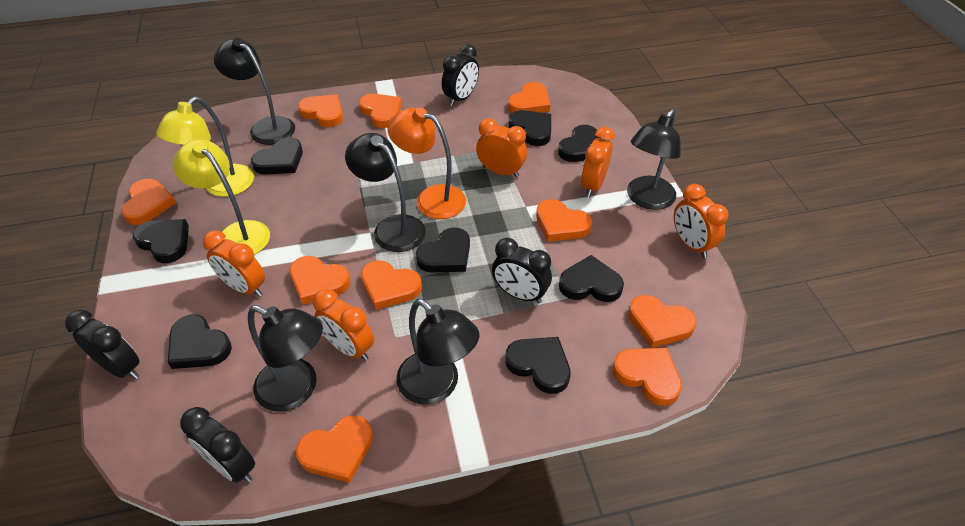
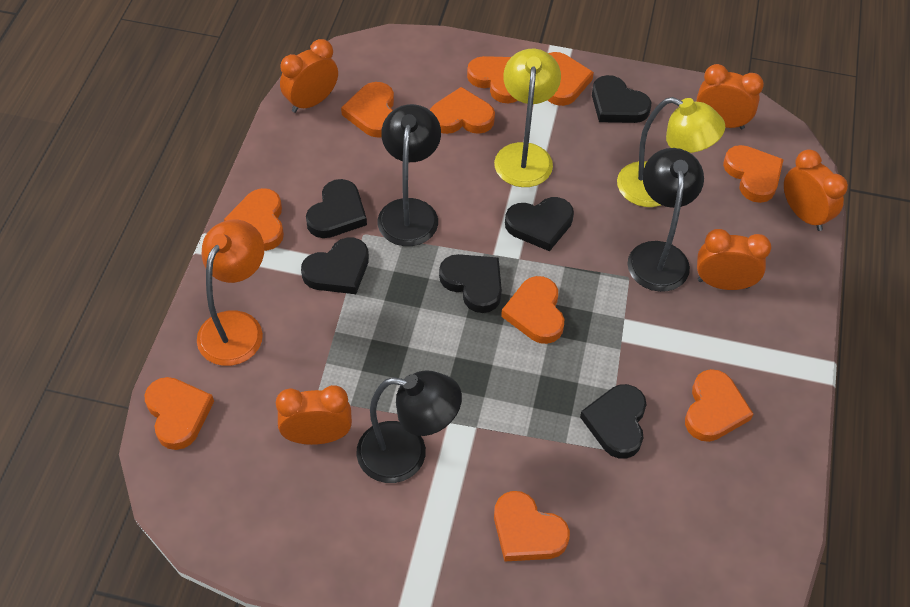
black clock: 4 -> 0
black heart: 8 -> 6
black lamp: 5 -> 3

